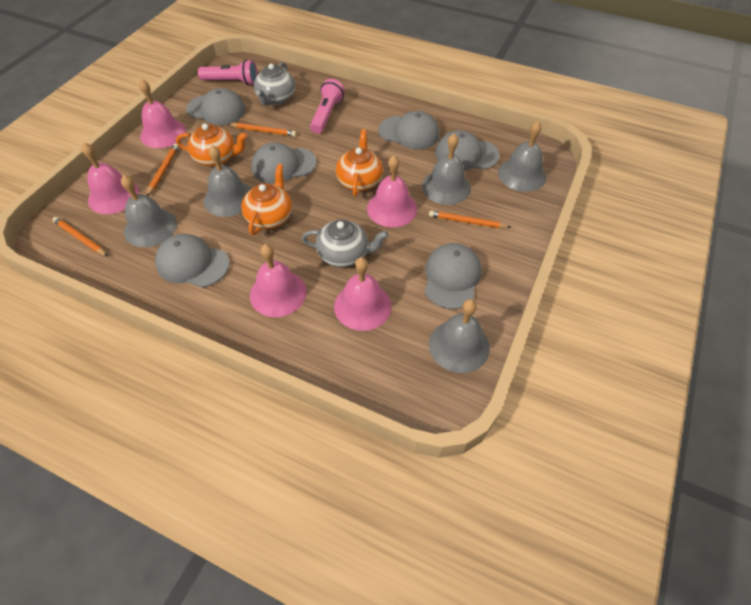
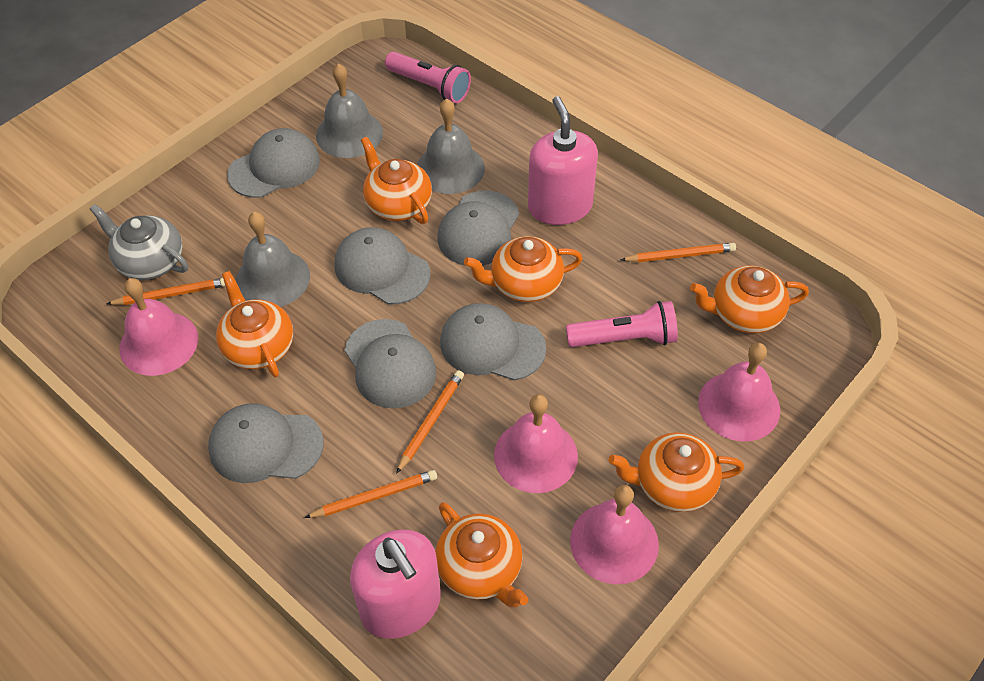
grey bell: 5 -> 3
grey teapot: 2 -> 1
orange teapot: 3 -> 6
pink bell: 5 -> 4
pink soap dispenser: 0 -> 2

